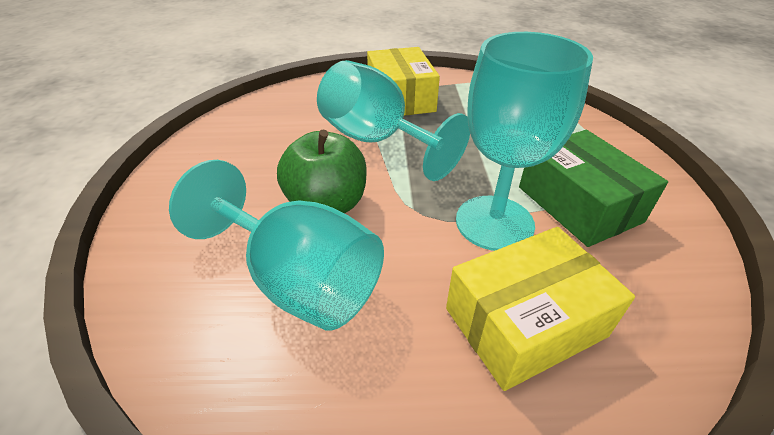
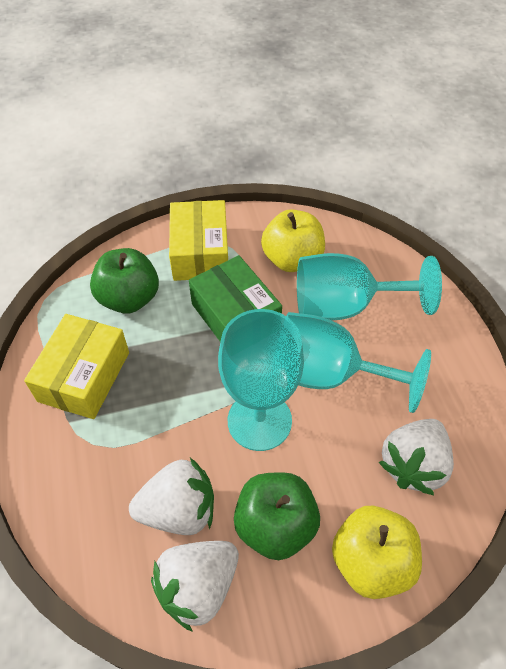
green apple: 1 -> 2
white strawberry: 0 -> 3
yellow apple: 0 -> 2

